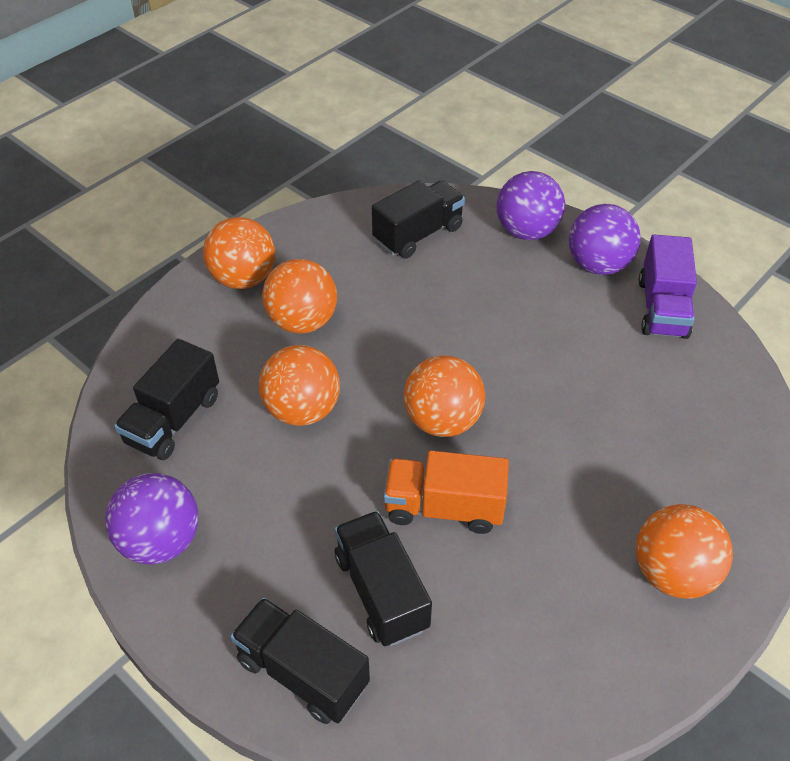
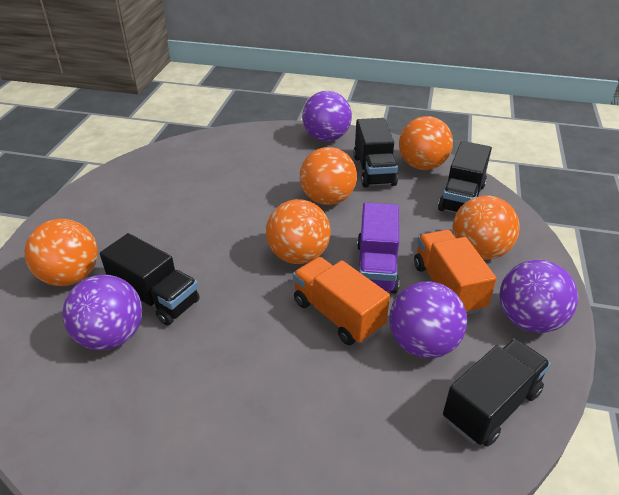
orange truck: 1 -> 2
purple ball: 3 -> 4

